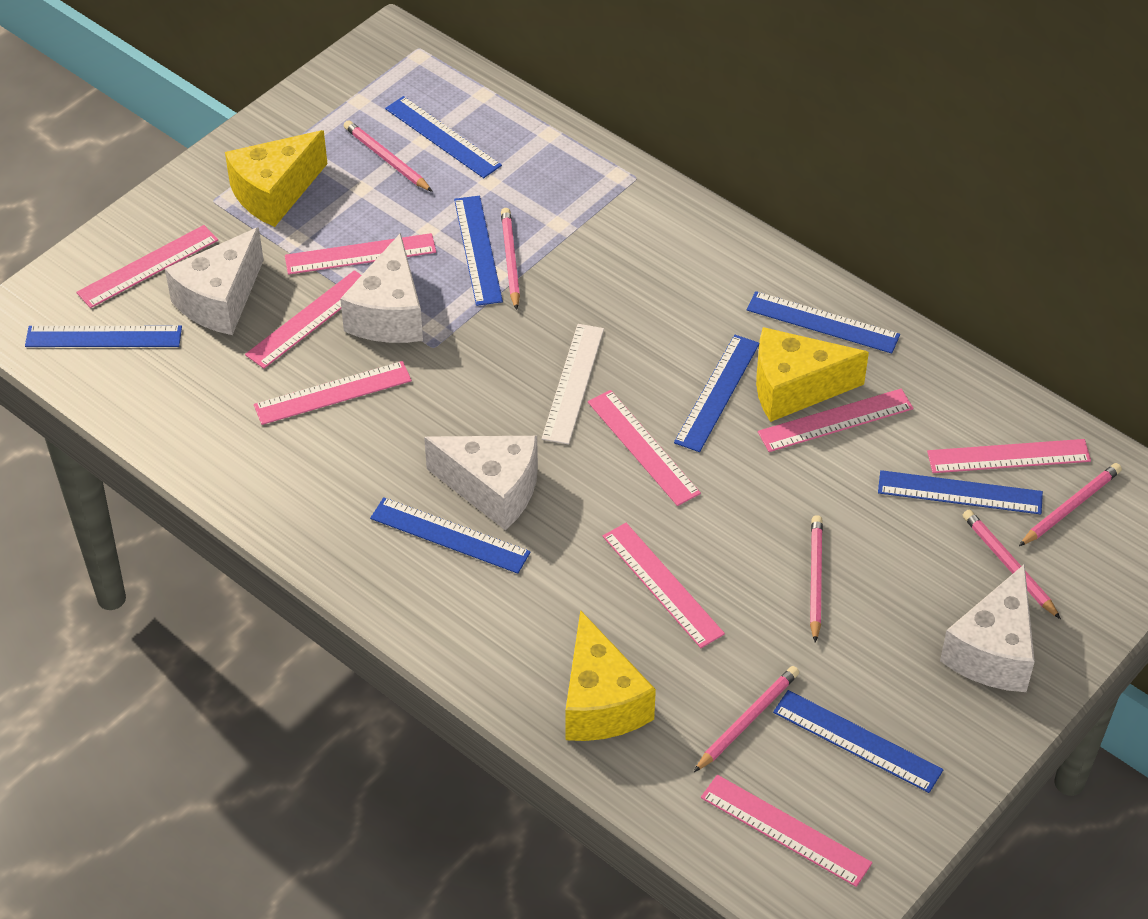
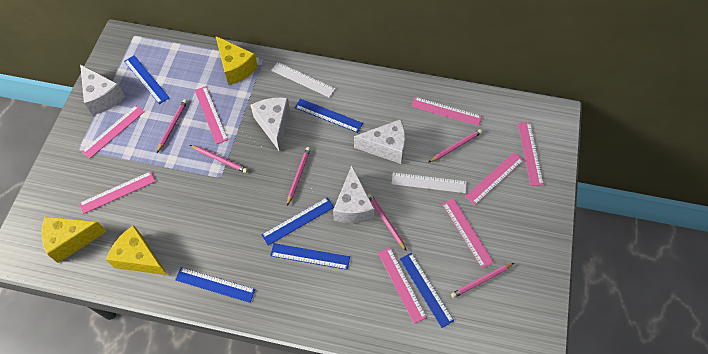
blue ruler: 8 -> 6
pink ruler: 9 -> 8
white ruler: 1 -> 2

